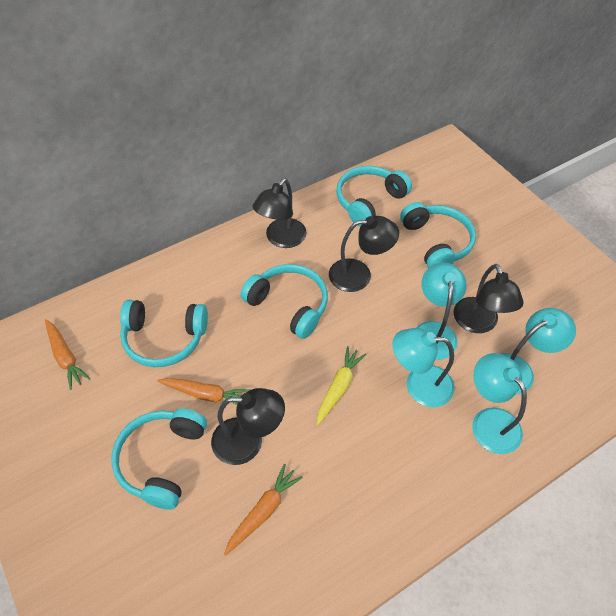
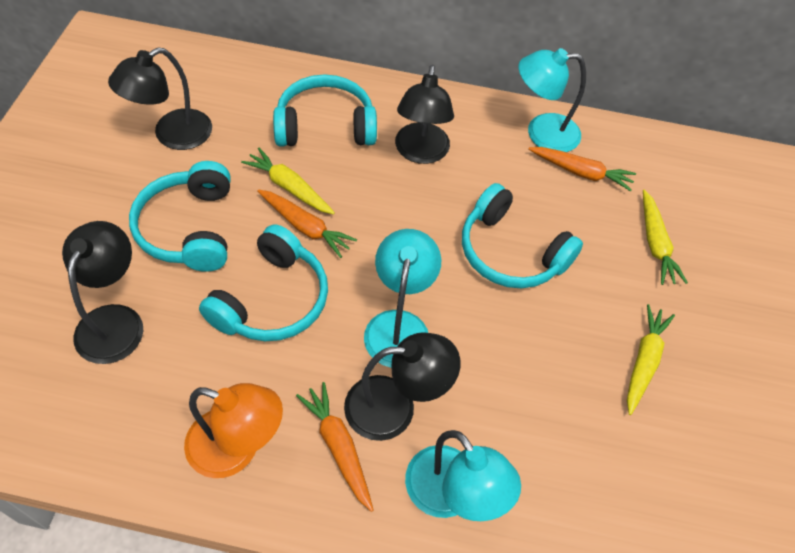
orange lamp: 0 -> 1
turquoise headphones: 5 -> 4
turquoise lamp: 4 -> 3
yellow carrot: 1 -> 3

